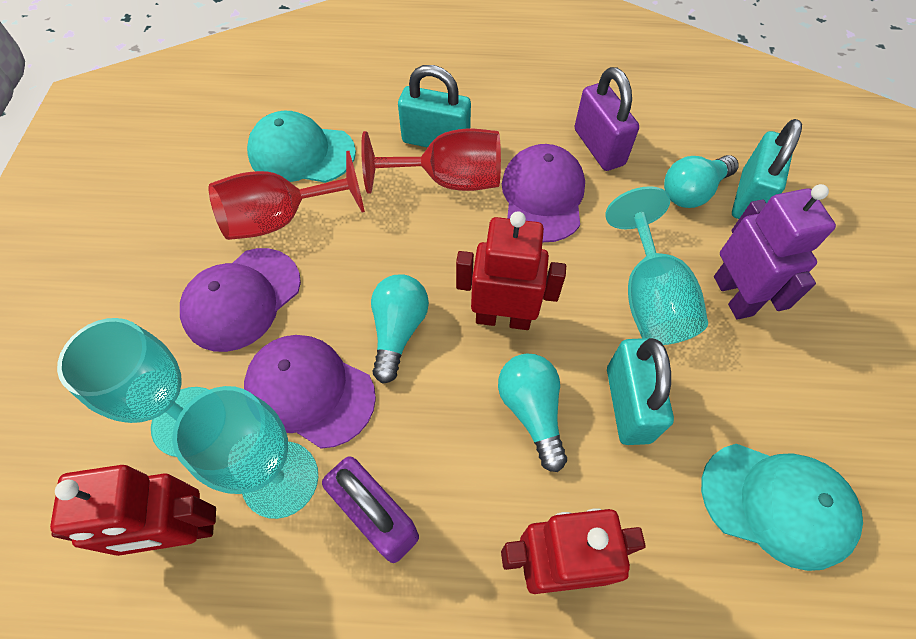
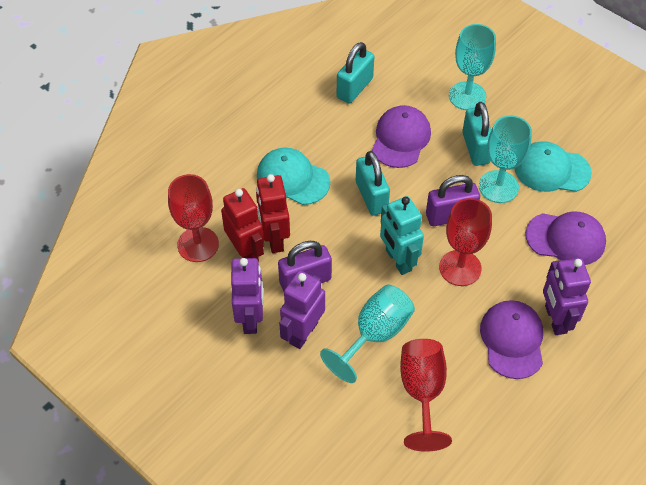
purple robot: 1 -> 3
red goblet: 2 -> 3
red robot: 3 -> 2
turquoise light bulb: 3 -> 0
turquoise robot: 0 -> 1

